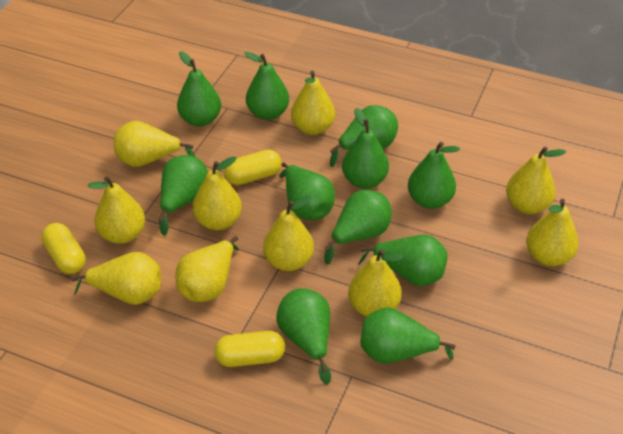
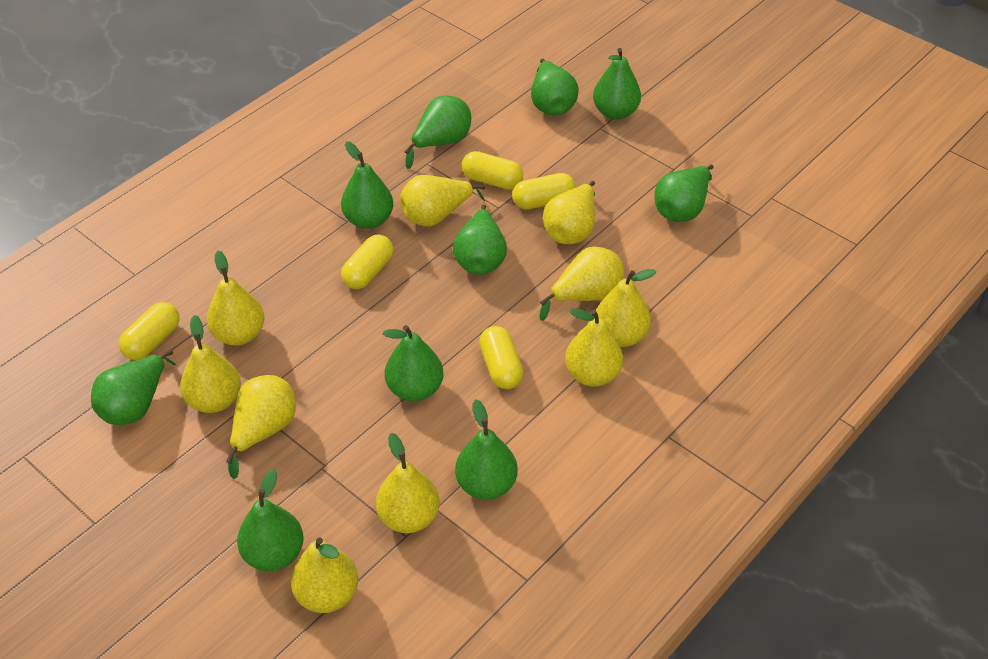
green pear: 11 -> 10
yellow capsule: 3 -> 5

